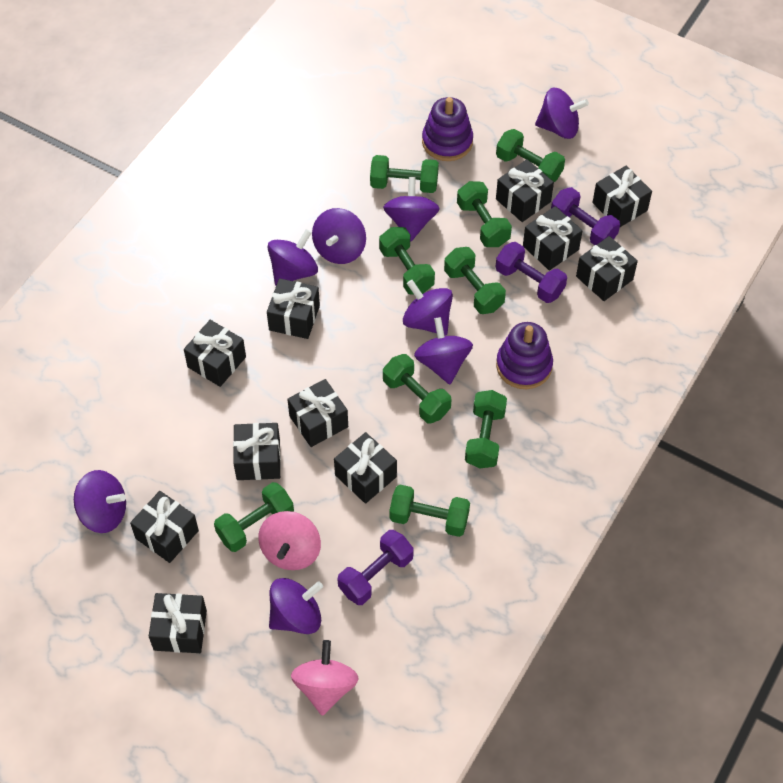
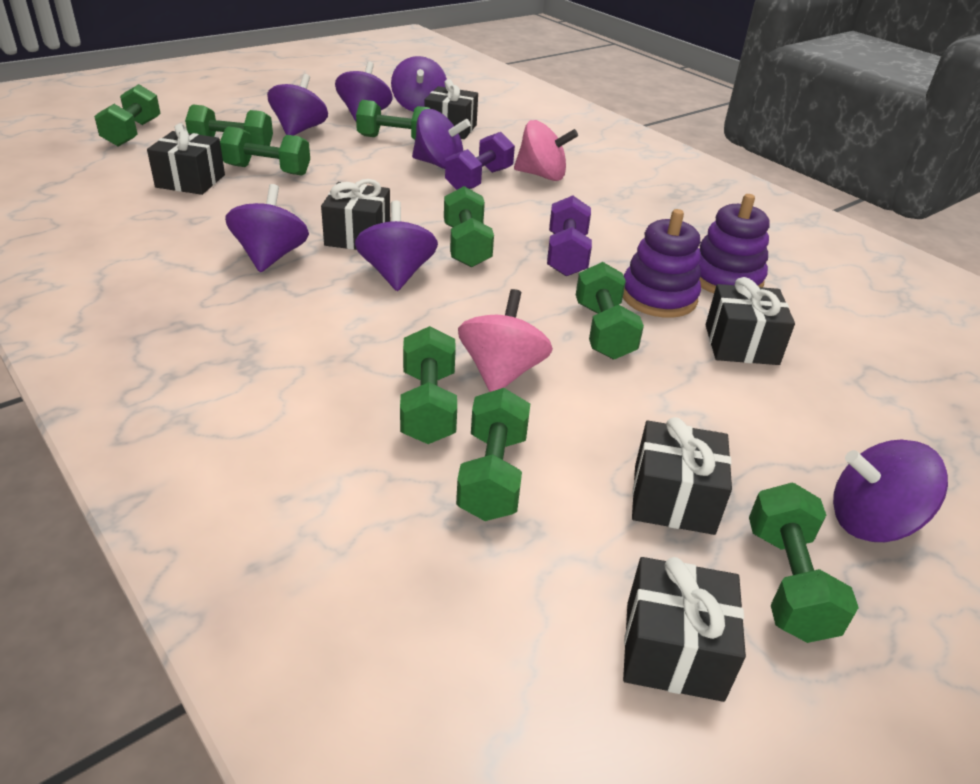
black gift: 11 -> 6
purple dumbbell: 3 -> 2
purple spinning top: 8 -> 7

